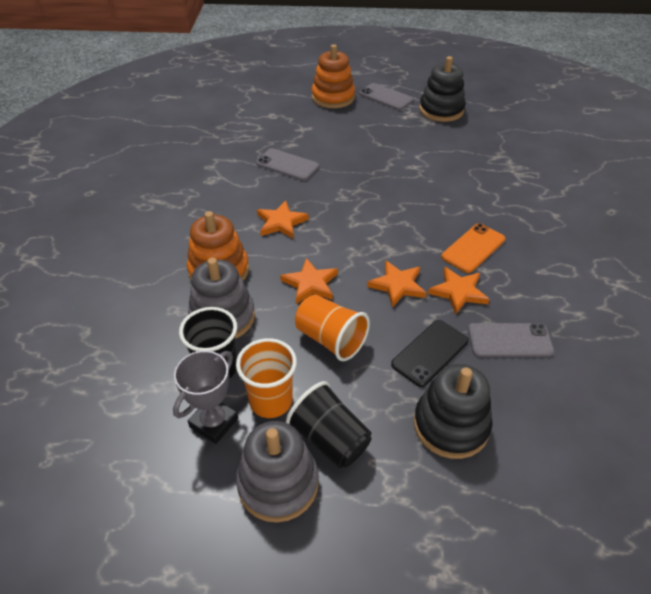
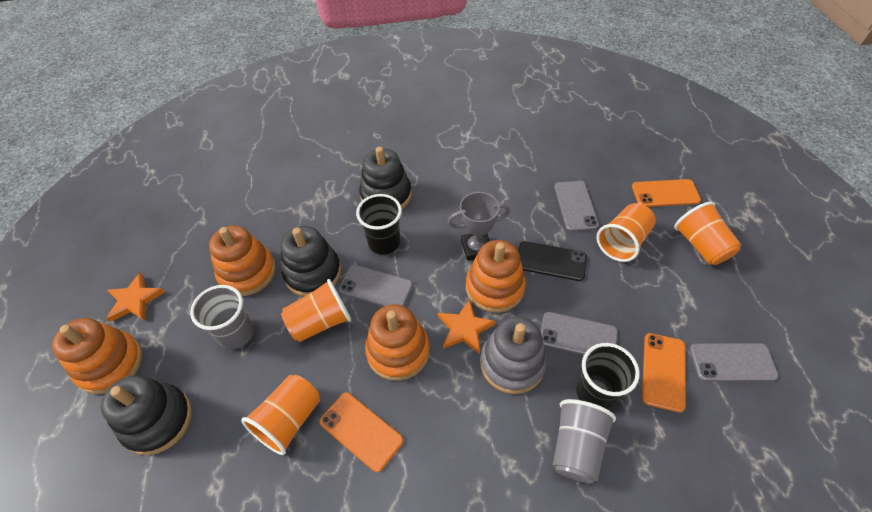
black stacking toy: 2 -> 3
grey cup: 0 -> 2
grey phone: 3 -> 4
grey stacking toy: 2 -> 1
orange cup: 2 -> 4
orange phone: 1 -> 3
orange stacking toy: 2 -> 4
orange star: 4 -> 2

